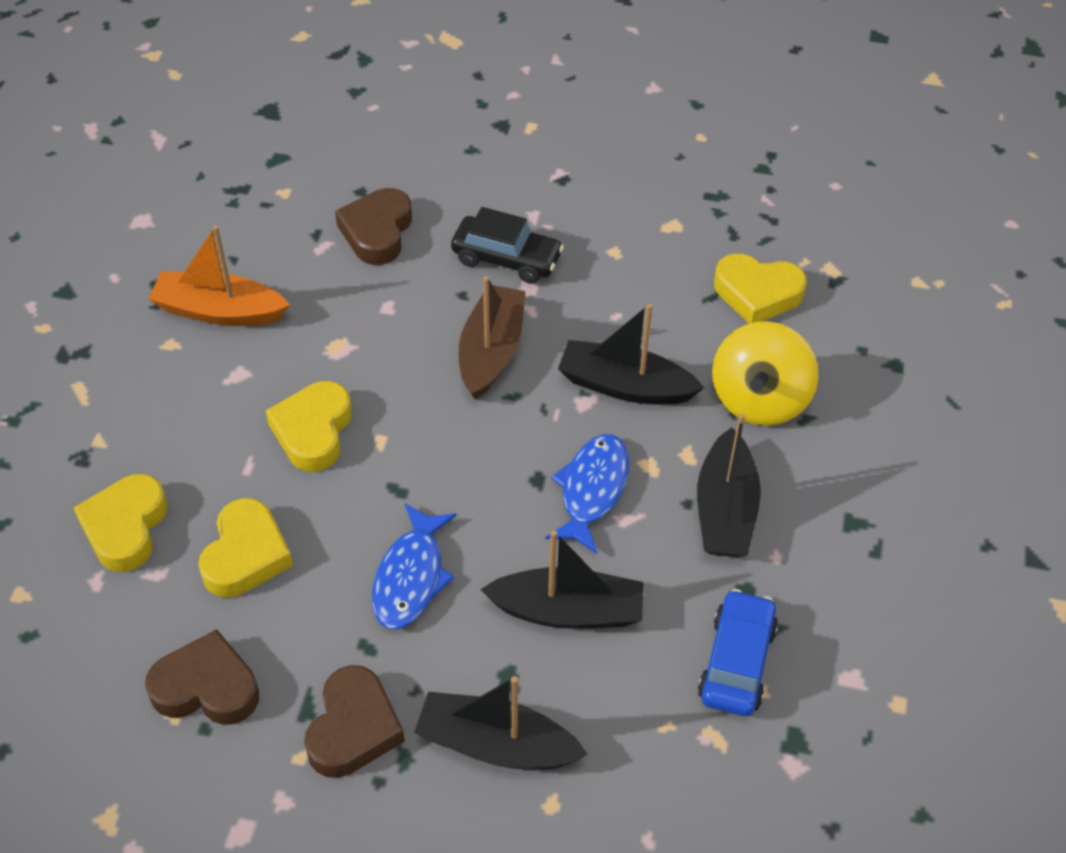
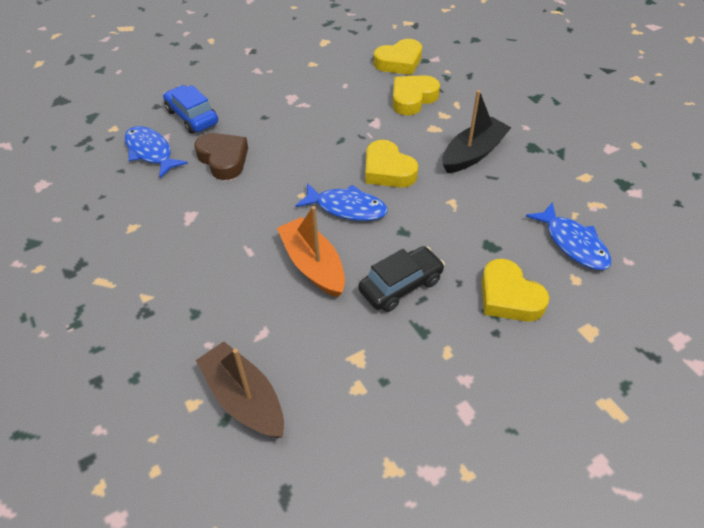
black boat: 4 -> 1
blue fish: 2 -> 3
brown heart: 3 -> 1
yellow spinning top: 1 -> 0

